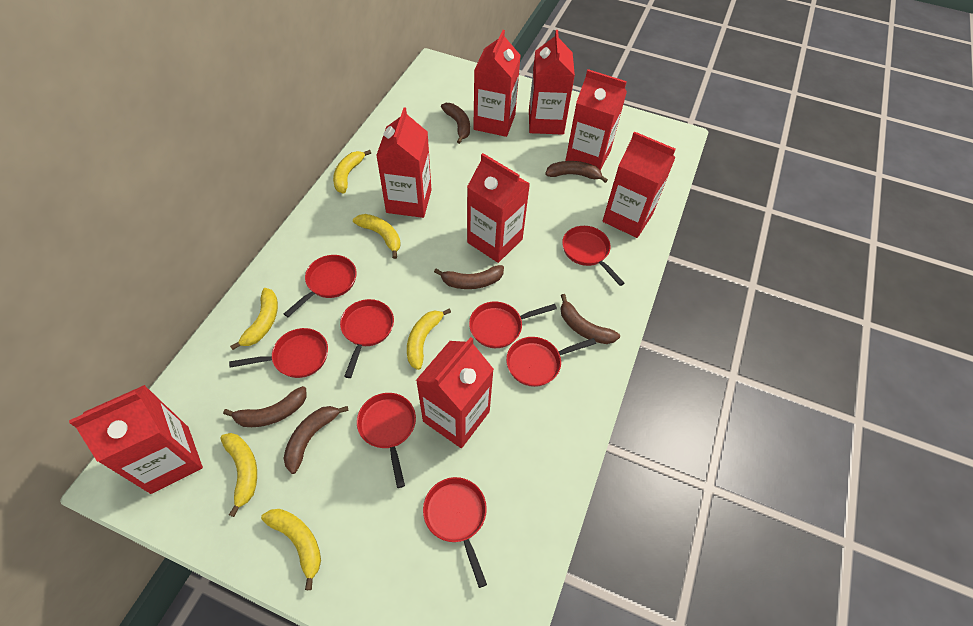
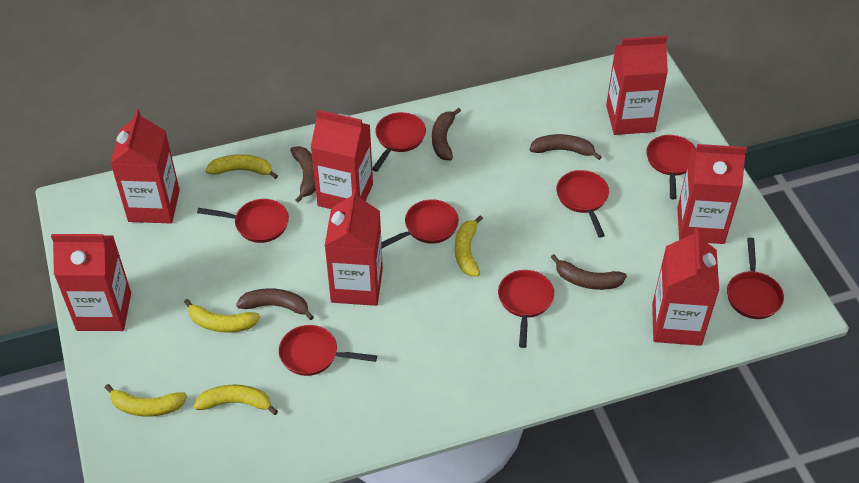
brown banana: 6 -> 5
red carton: 8 -> 7
yellow banana: 6 -> 5

